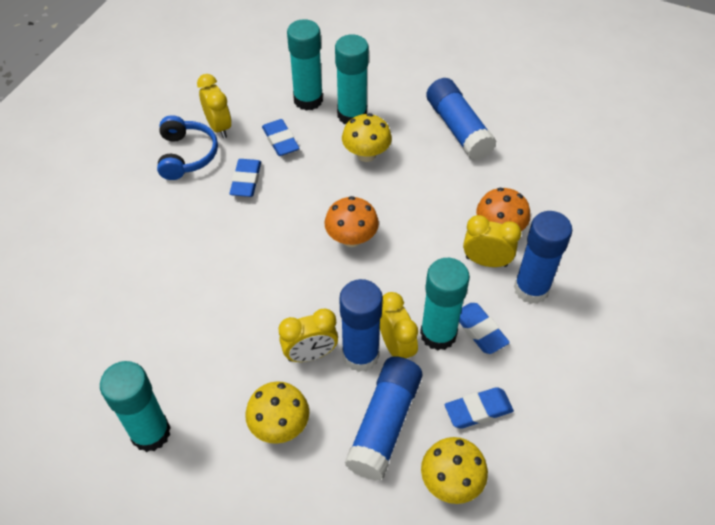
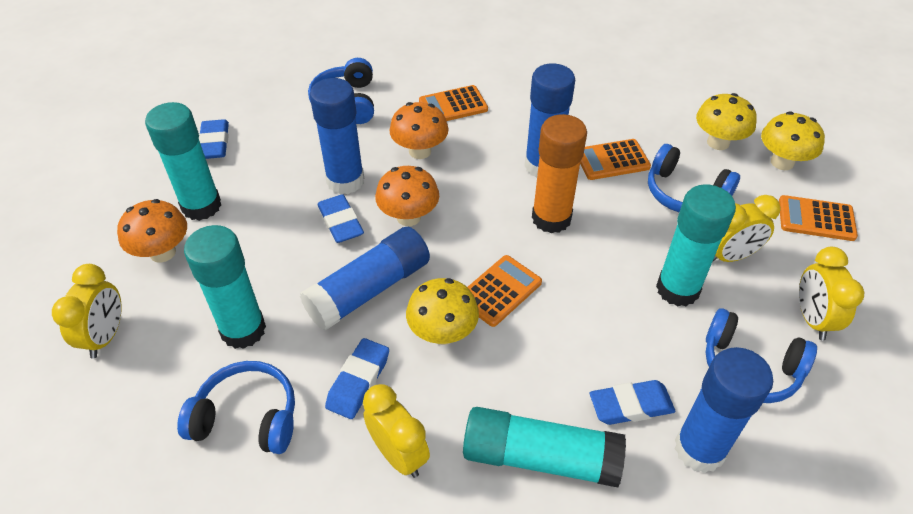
blue headphones: 1 -> 4
orange calculator: 0 -> 4
orange glue stick: 0 -> 1
orange mushroom: 2 -> 3

